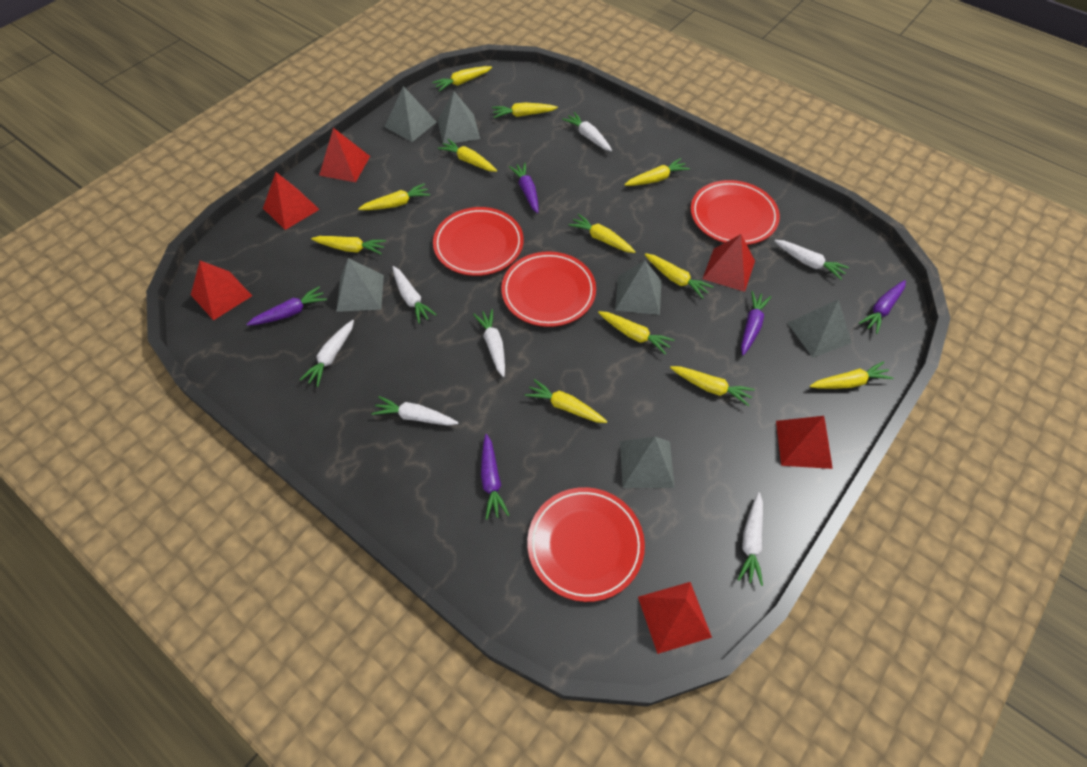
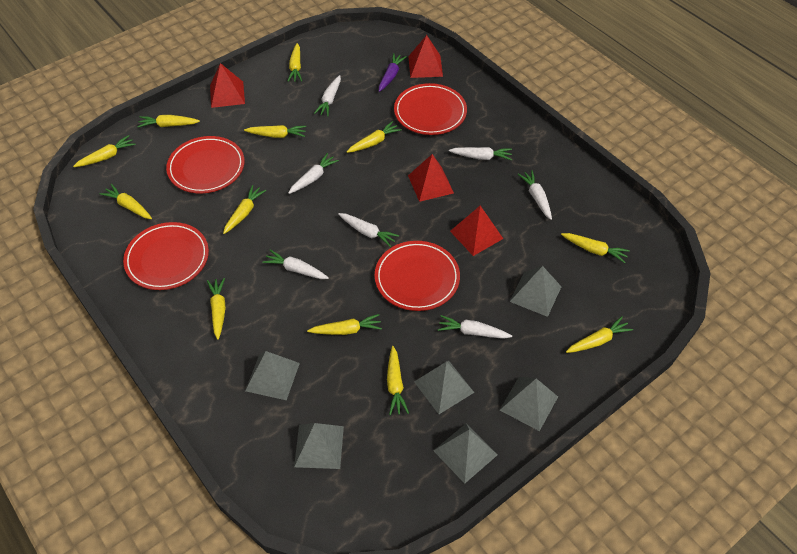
purple carrot: 5 -> 1
red pyramid: 6 -> 4

